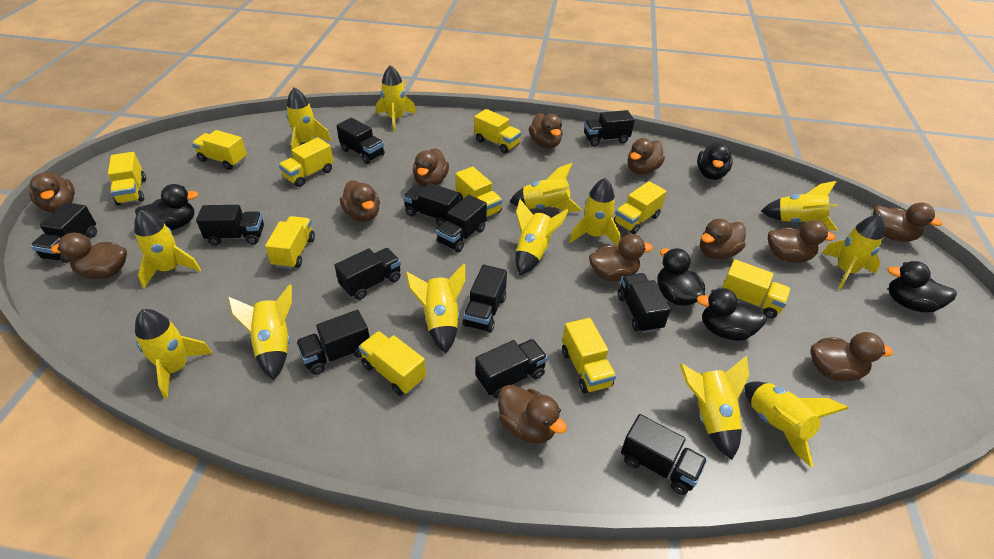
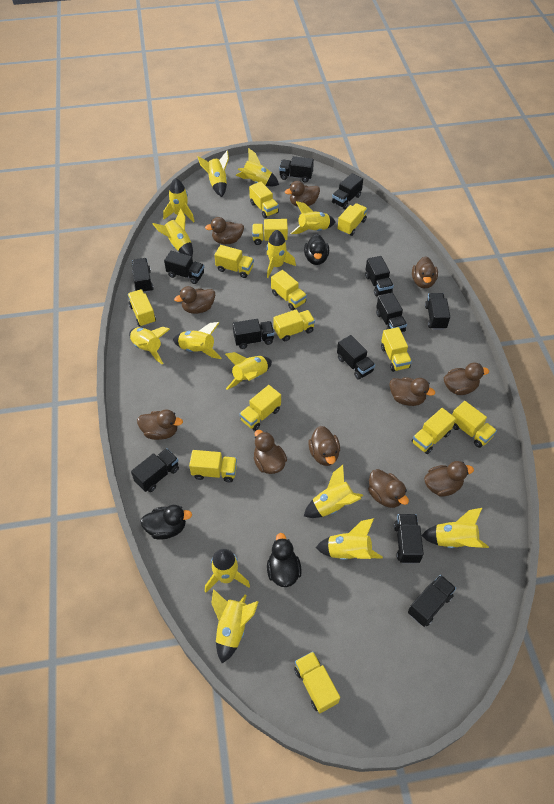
black duck: 5 -> 3
brown duck: 12 -> 11
yellow rocket: 13 -> 14
yellow truck: 10 -> 13

